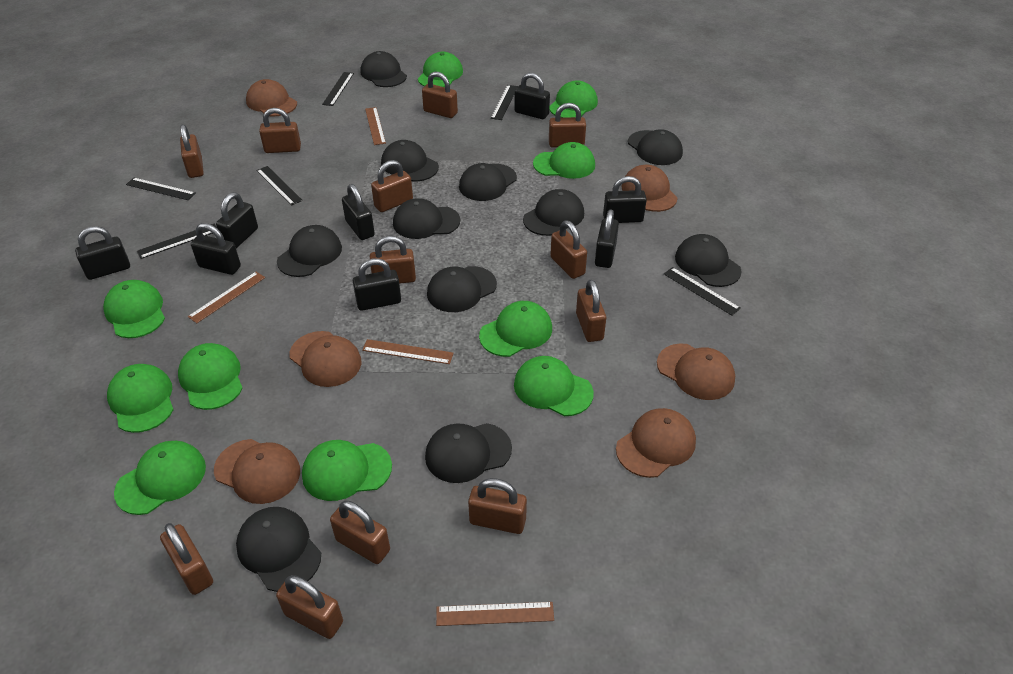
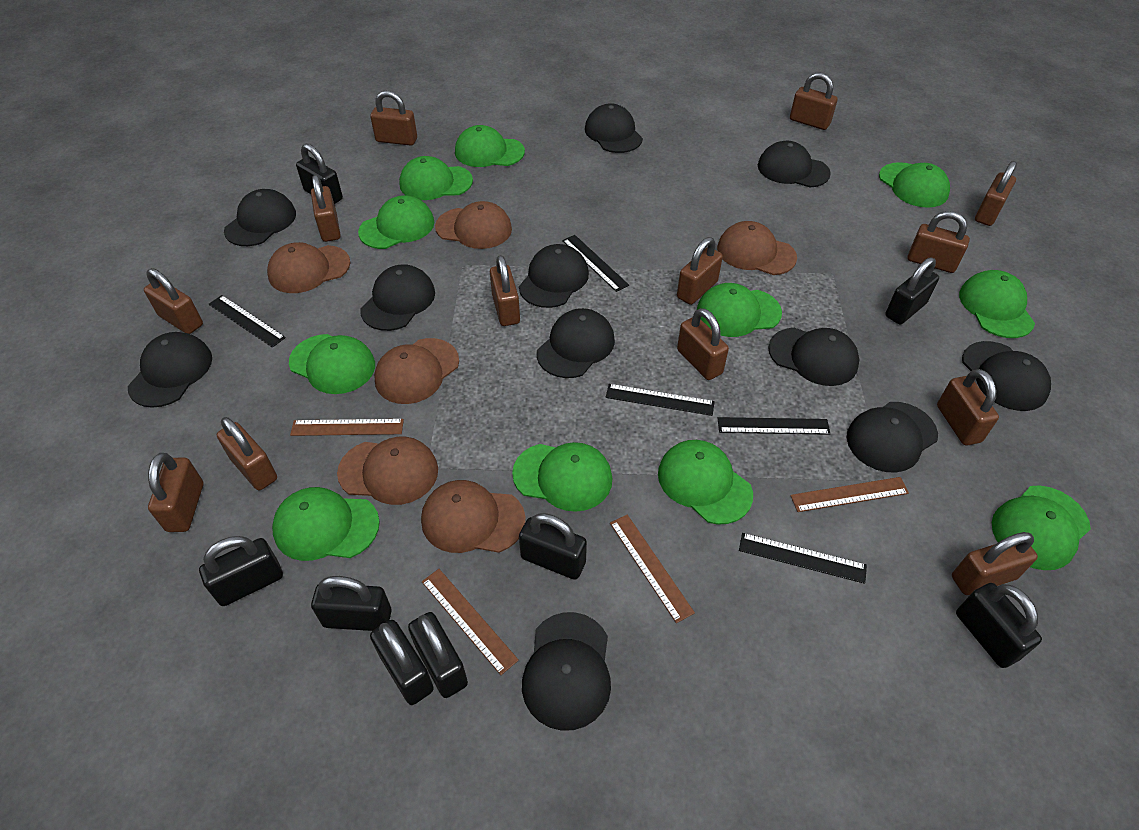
black ruler: 6 -> 5
brown padlock: 12 -> 13
green cap: 10 -> 11

